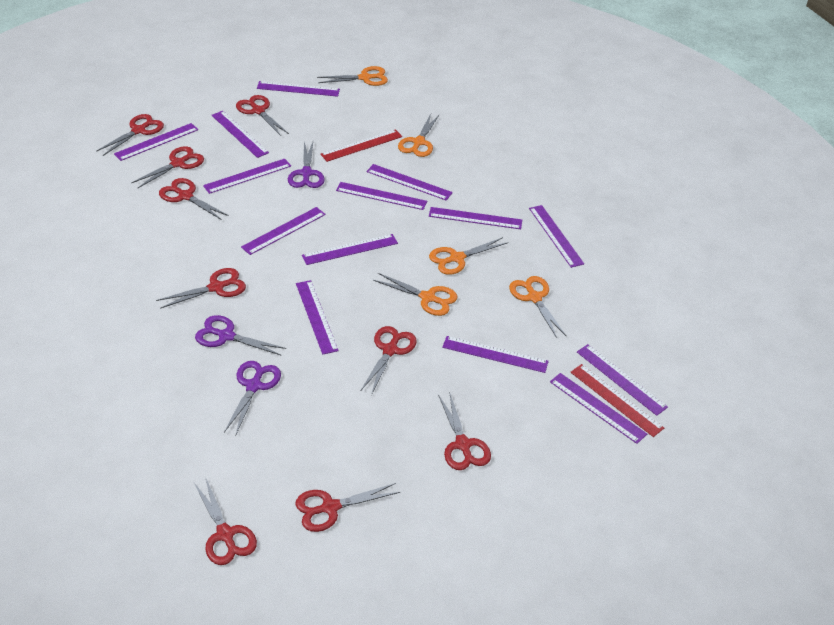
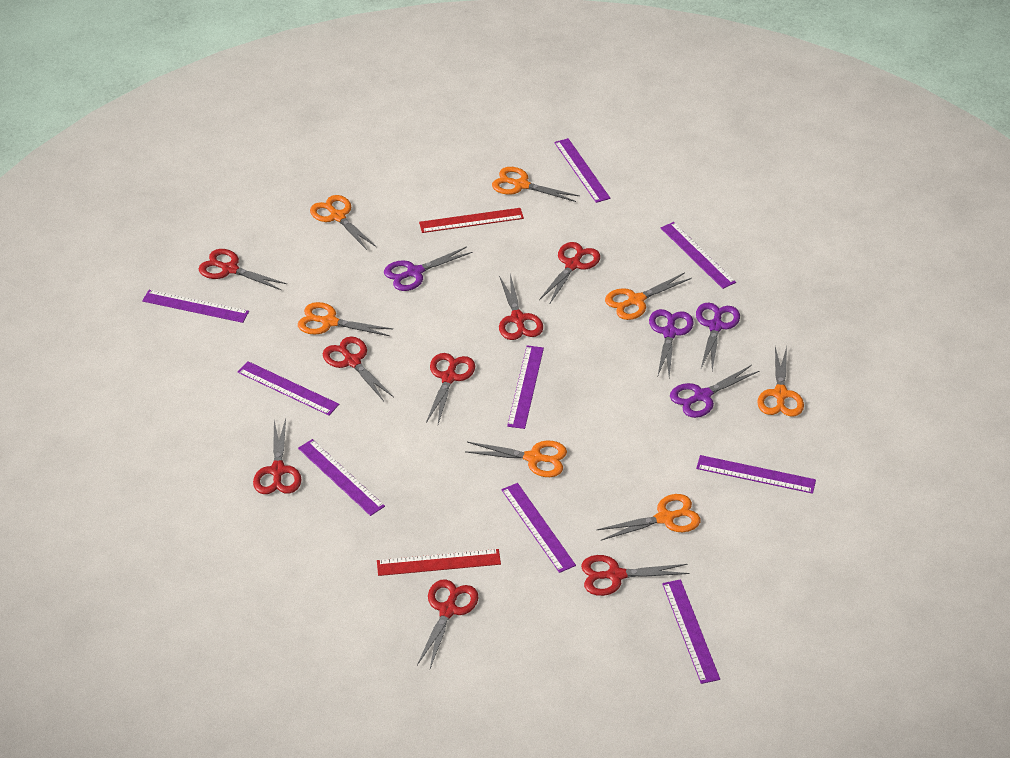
orange scissors: 5 -> 7
purple ruler: 14 -> 9
purple scissors: 3 -> 4
red scissors: 9 -> 8

